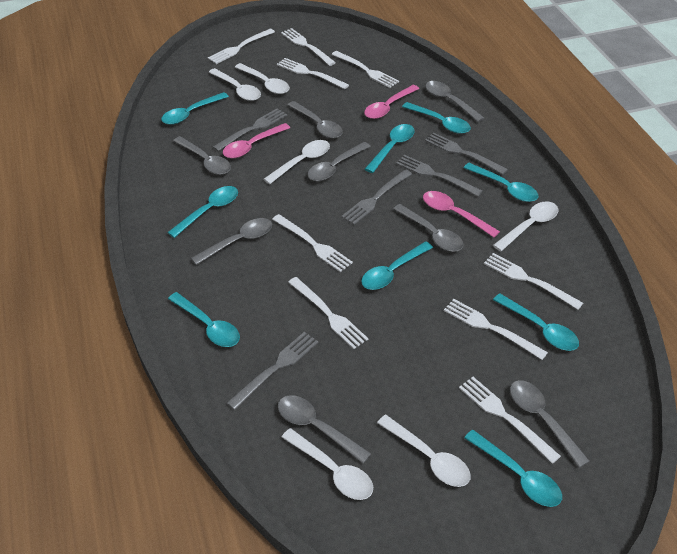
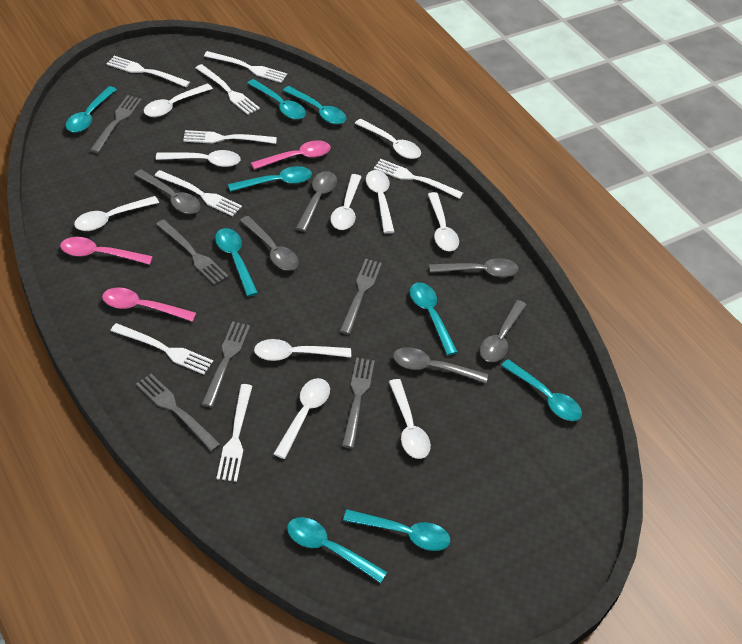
grey fork: 5 -> 6
grey spoon: 8 -> 6
white fork: 9 -> 8
white spoon: 6 -> 10

